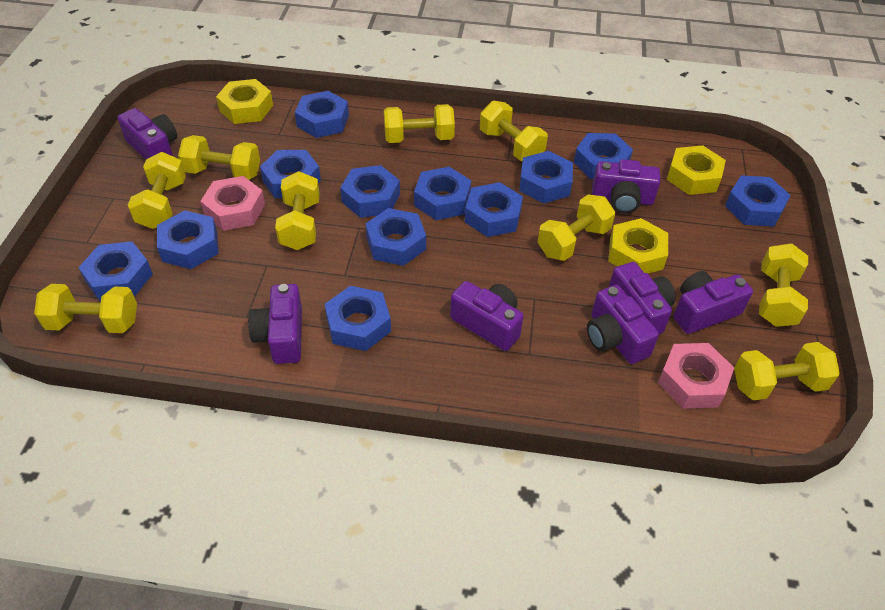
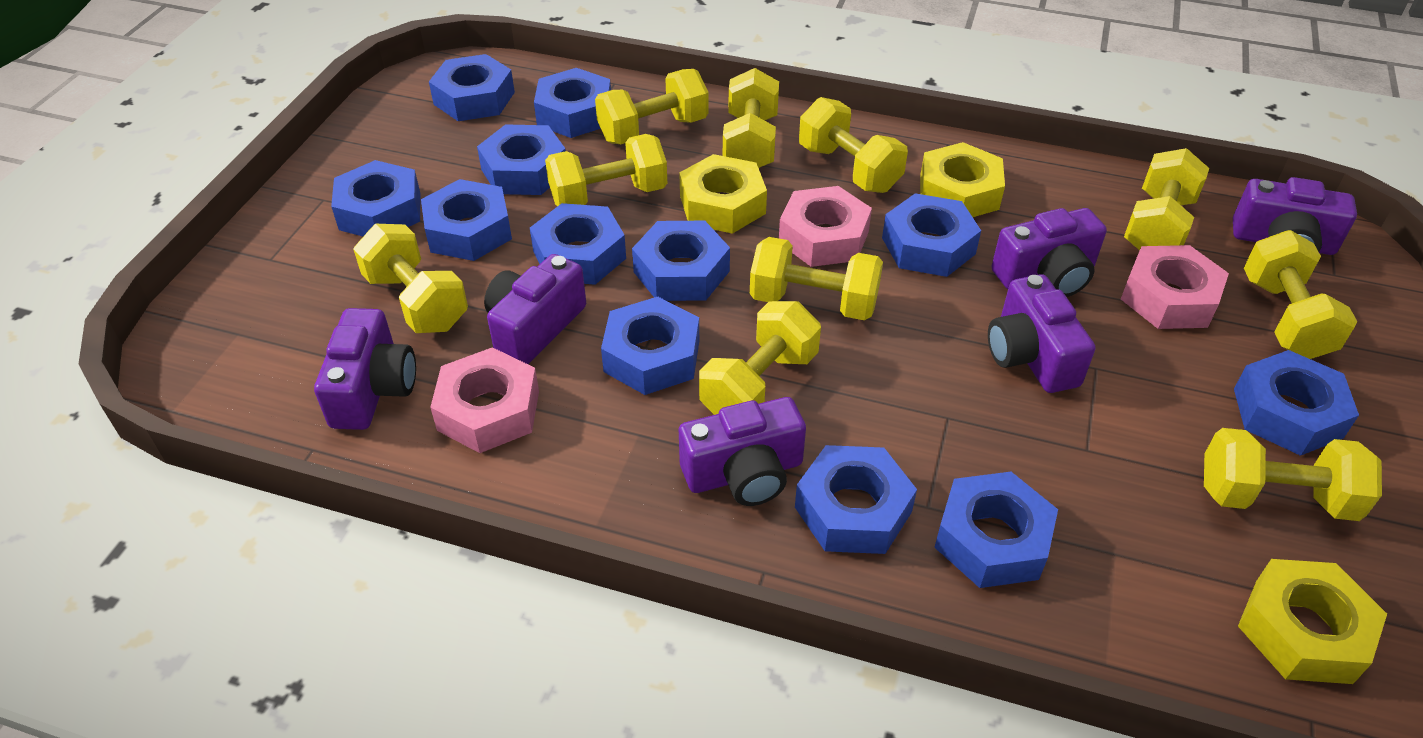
pink nut: 2 -> 3
purple camera: 7 -> 6
yellow dumbbell: 9 -> 10

